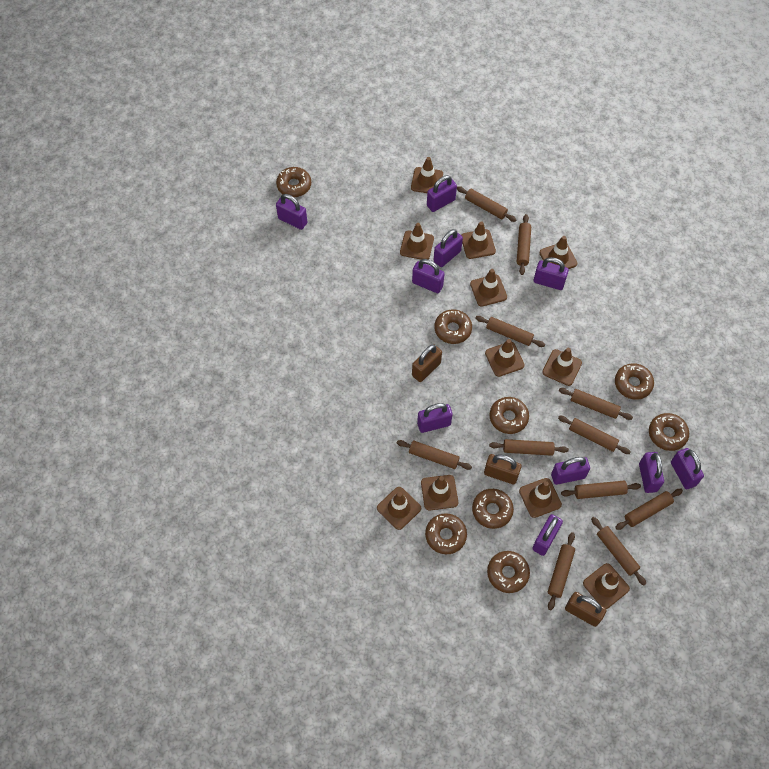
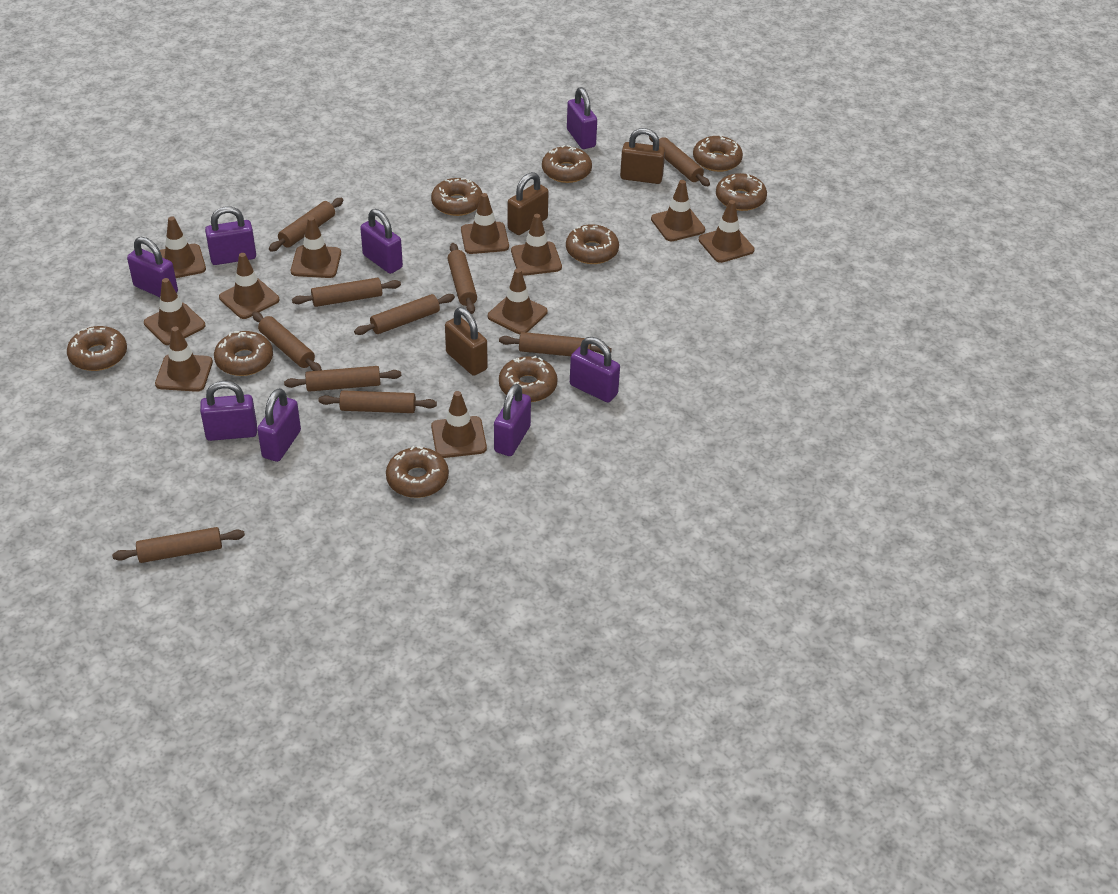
brown donut: 8 -> 9
brown rolling pin: 11 -> 10
purple padlock: 10 -> 8

